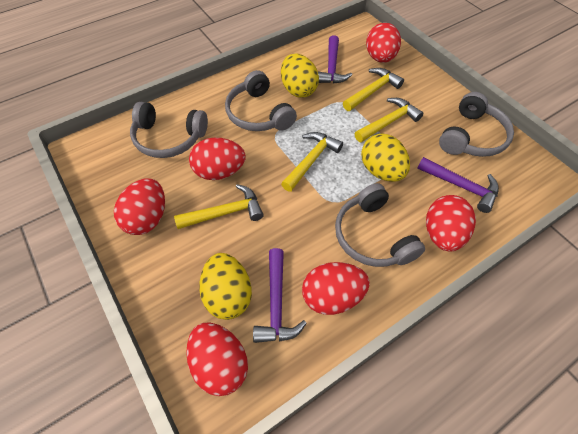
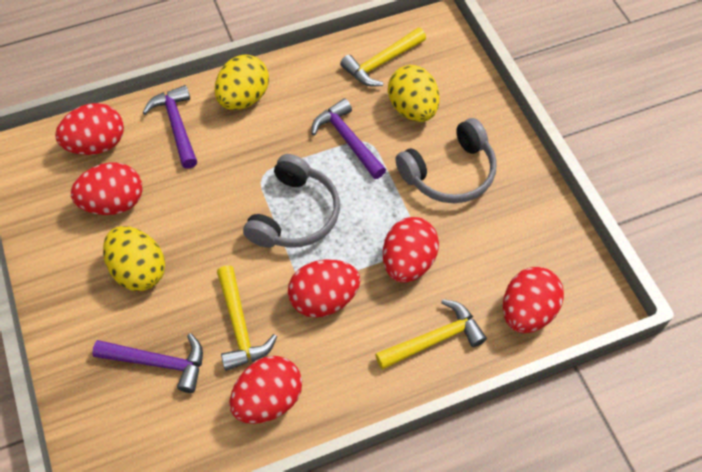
grey headphones: 4 -> 2
yellow hammer: 4 -> 3

